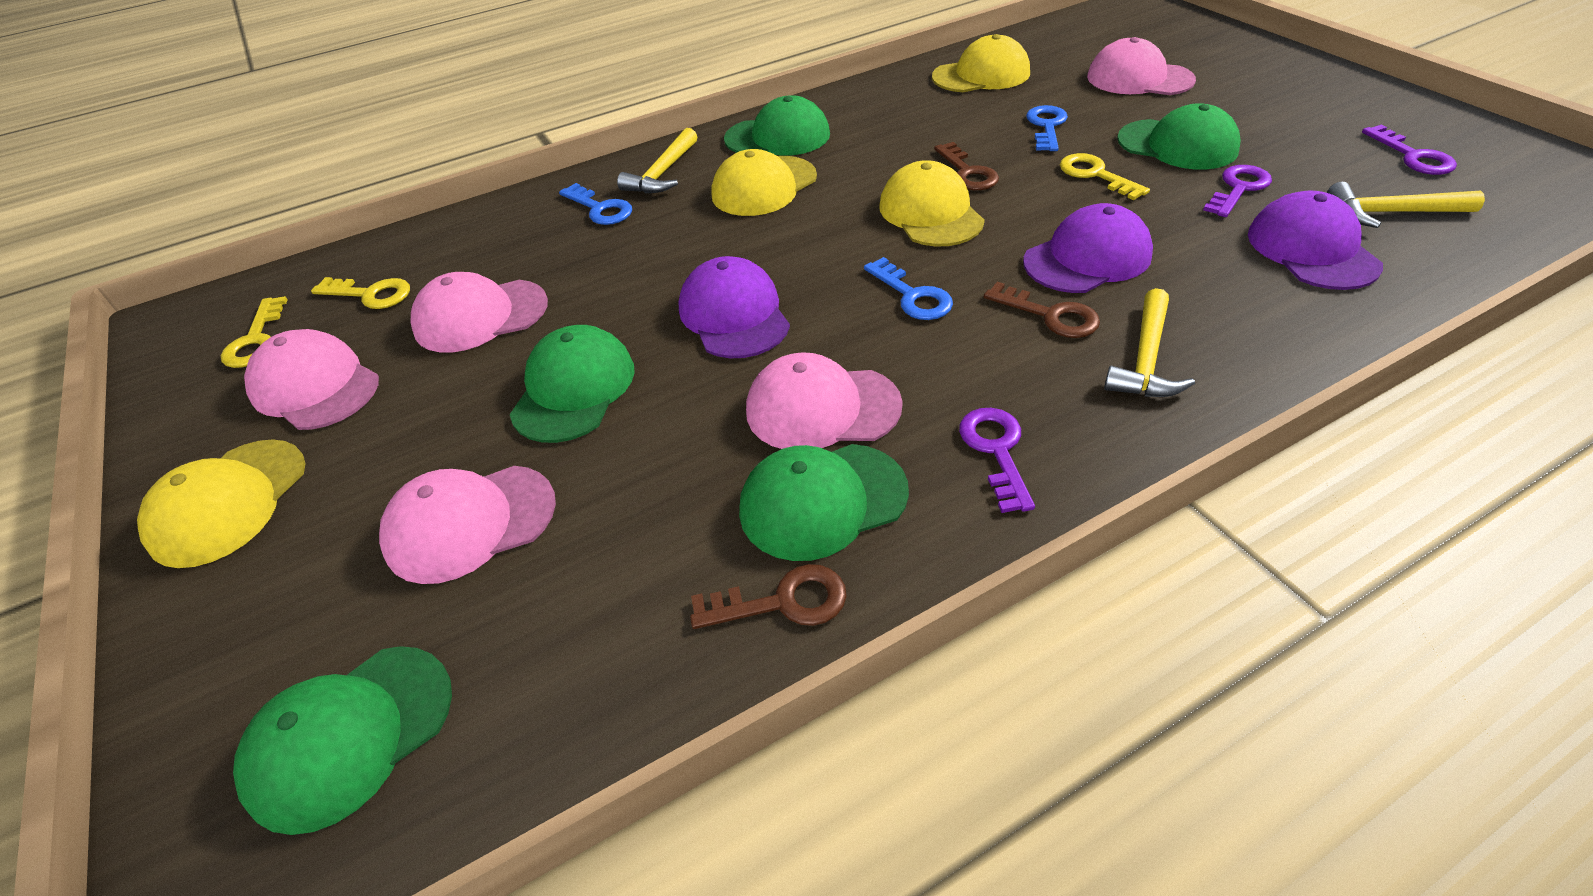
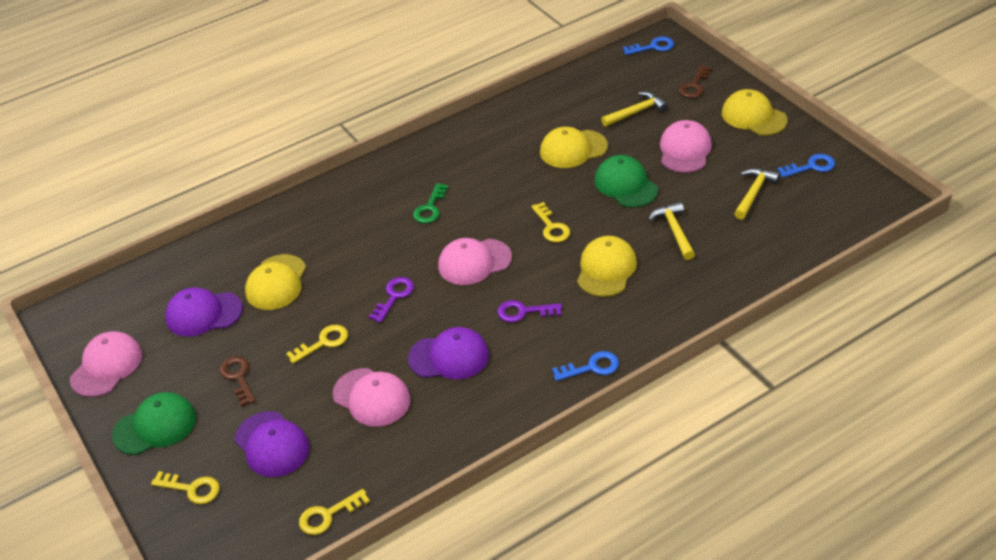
brown key: 3 -> 2
green cap: 5 -> 2
green key: 0 -> 1
pink cap: 5 -> 4
purple key: 3 -> 2
yellow key: 3 -> 4

